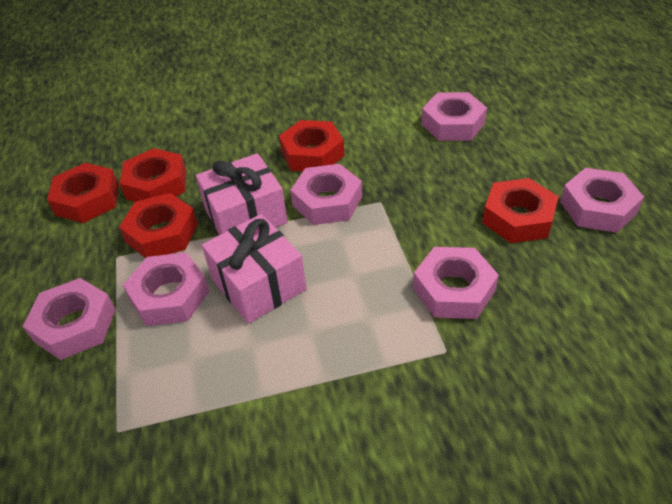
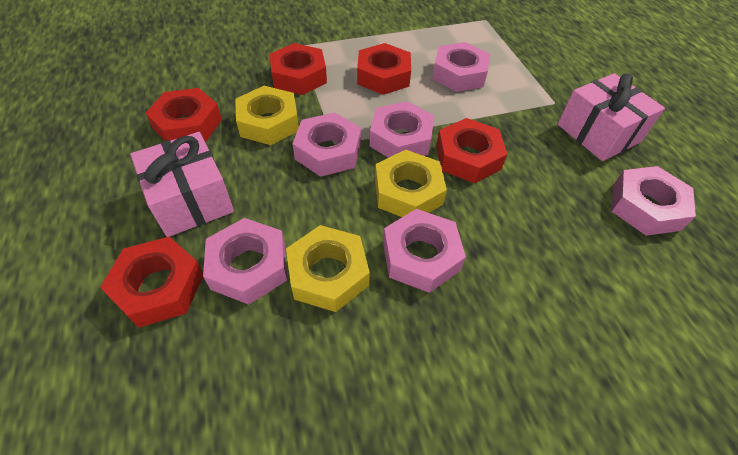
yellow nut: 0 -> 3

